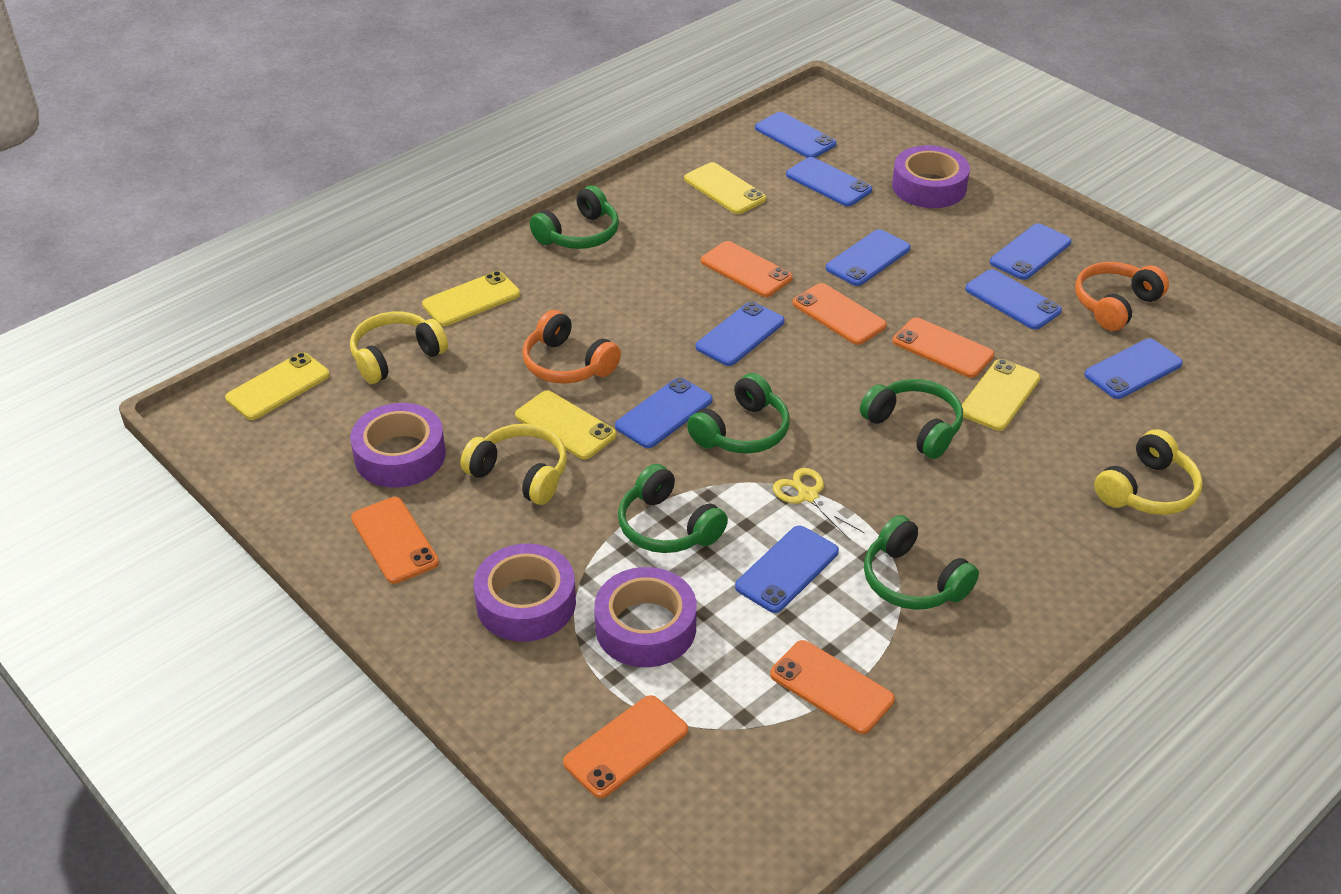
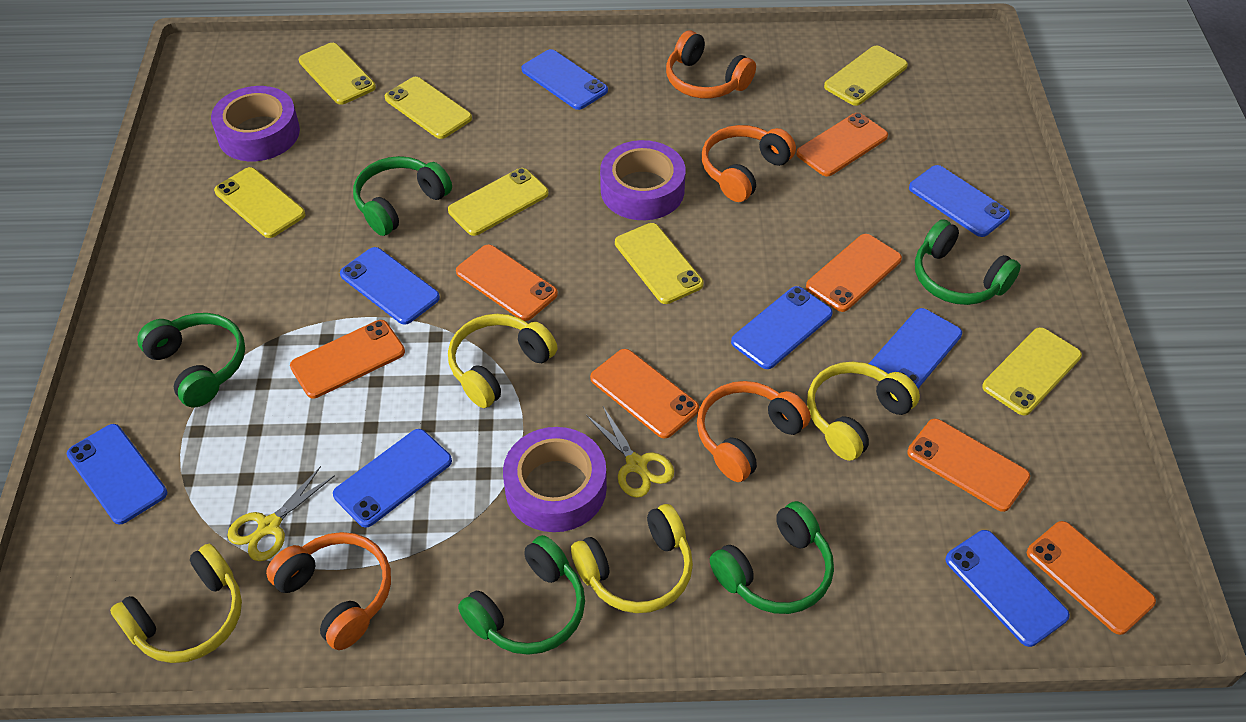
blue phone: 9 -> 8
orange headphones: 2 -> 4
orange phone: 6 -> 7
purple tape: 4 -> 3
yellow headphones: 3 -> 4
yellow phone: 5 -> 7
yellow scissors: 1 -> 2

